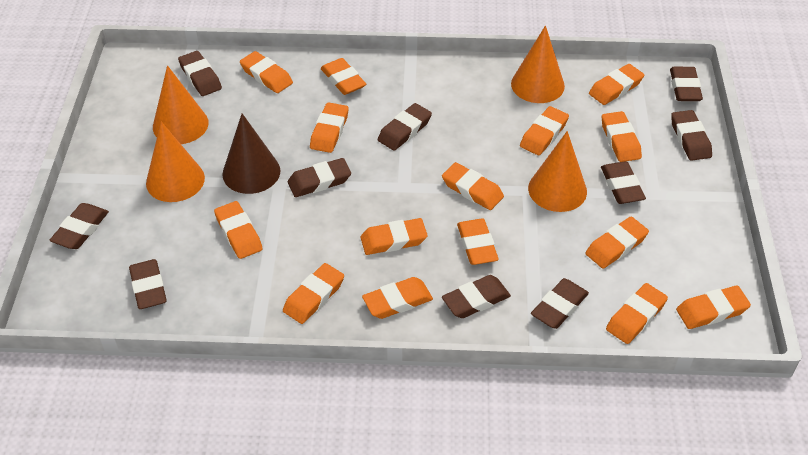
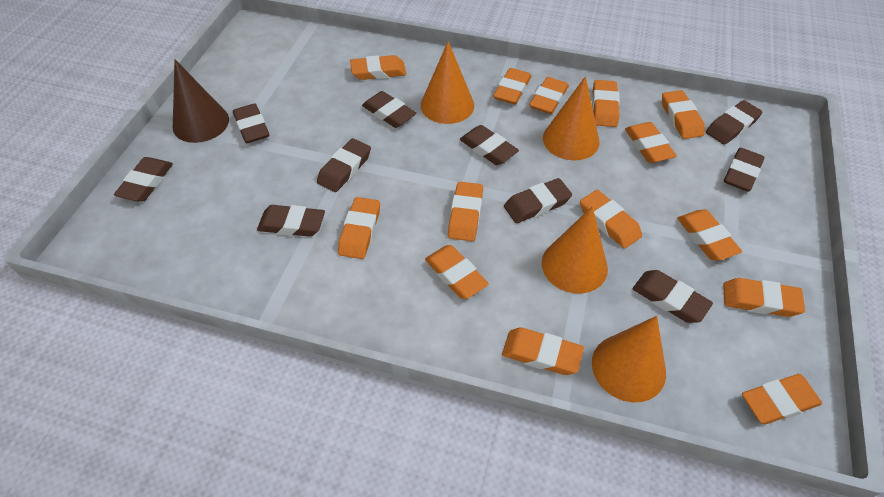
orange eraser: 15 -> 14

